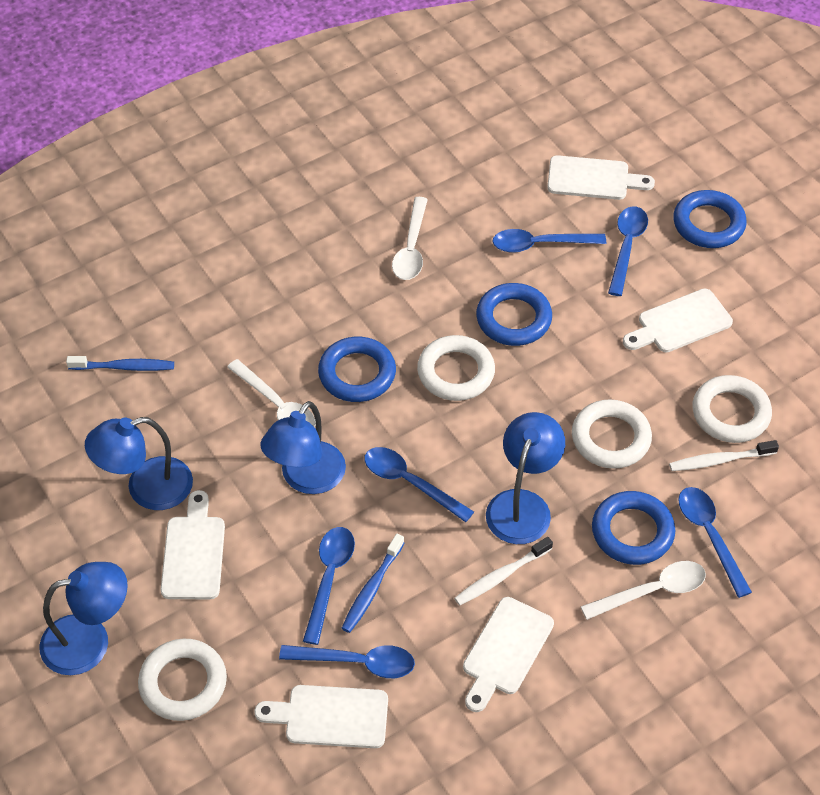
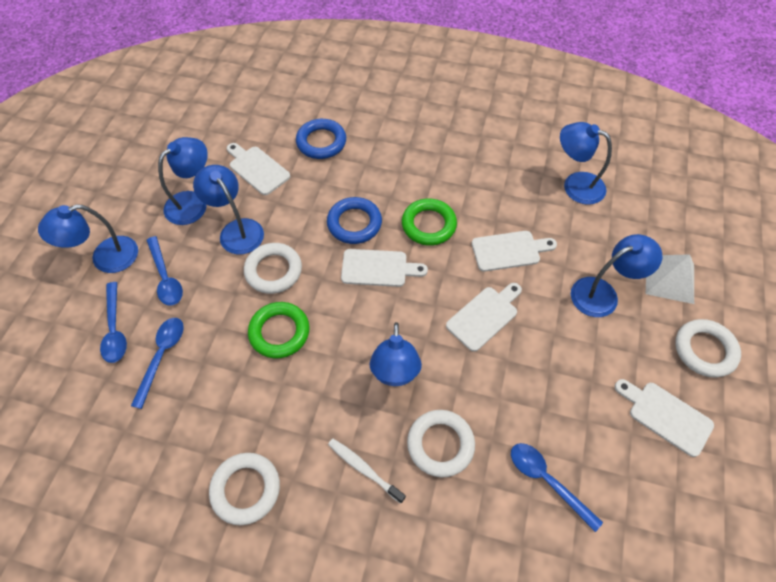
blue lamp: 4 -> 6
blue ring: 4 -> 2
blue spoon: 6 -> 4
blue toothbrush: 2 -> 0
green ring: 0 -> 2
white pyramid: 0 -> 1
white spoon: 3 -> 0
white toothbrush: 2 -> 1

